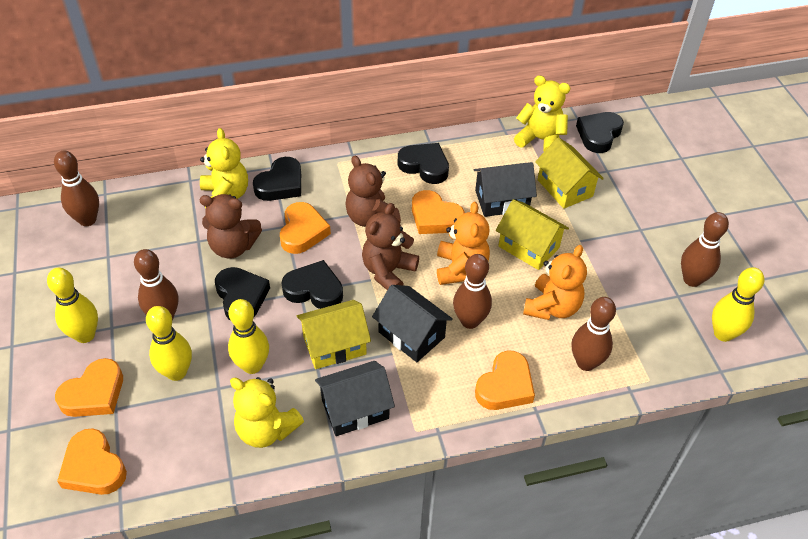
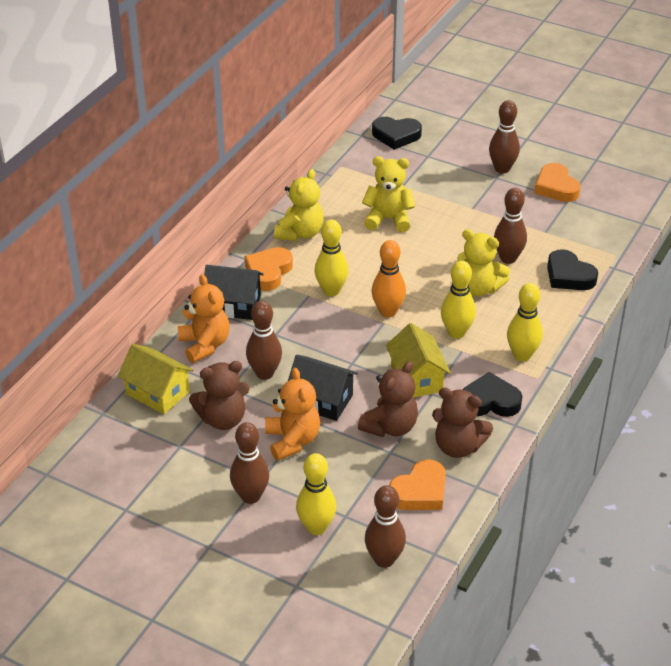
black heart: 5 -> 3
black house: 3 -> 2
orange bowling pin: 0 -> 1
orange heart: 5 -> 3
yellow house: 3 -> 2

